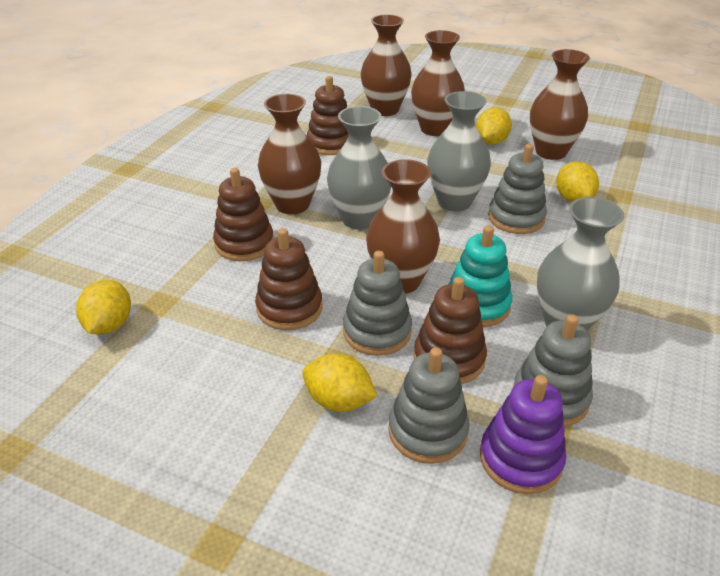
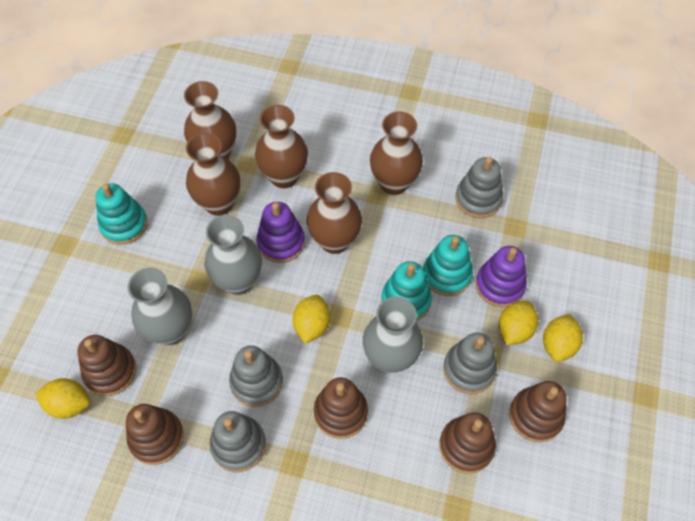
brown stacking toy: 4 -> 5
purple stacking toy: 1 -> 2
turquoise stacking toy: 1 -> 3

